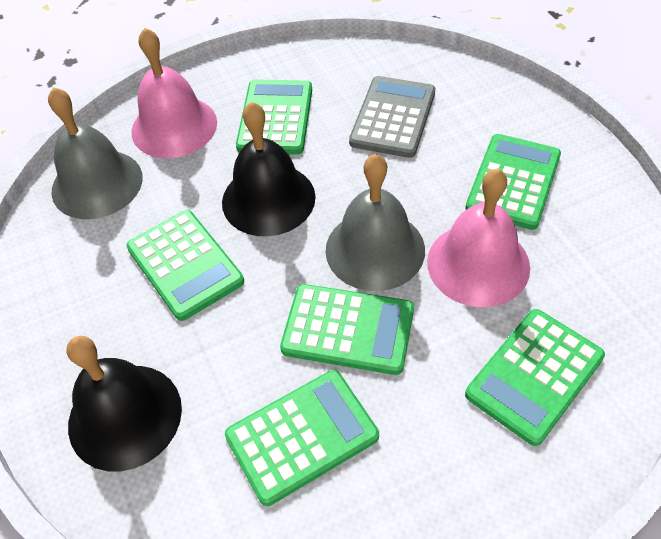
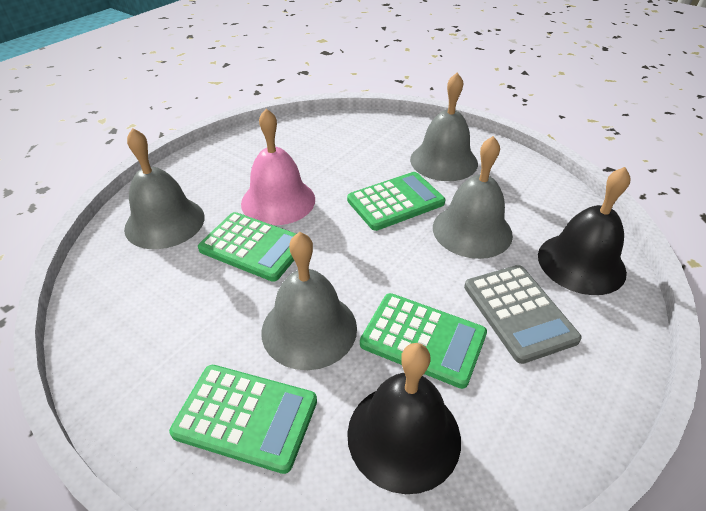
green calculator: 6 -> 4
grey bell: 2 -> 4
pink bell: 2 -> 1

